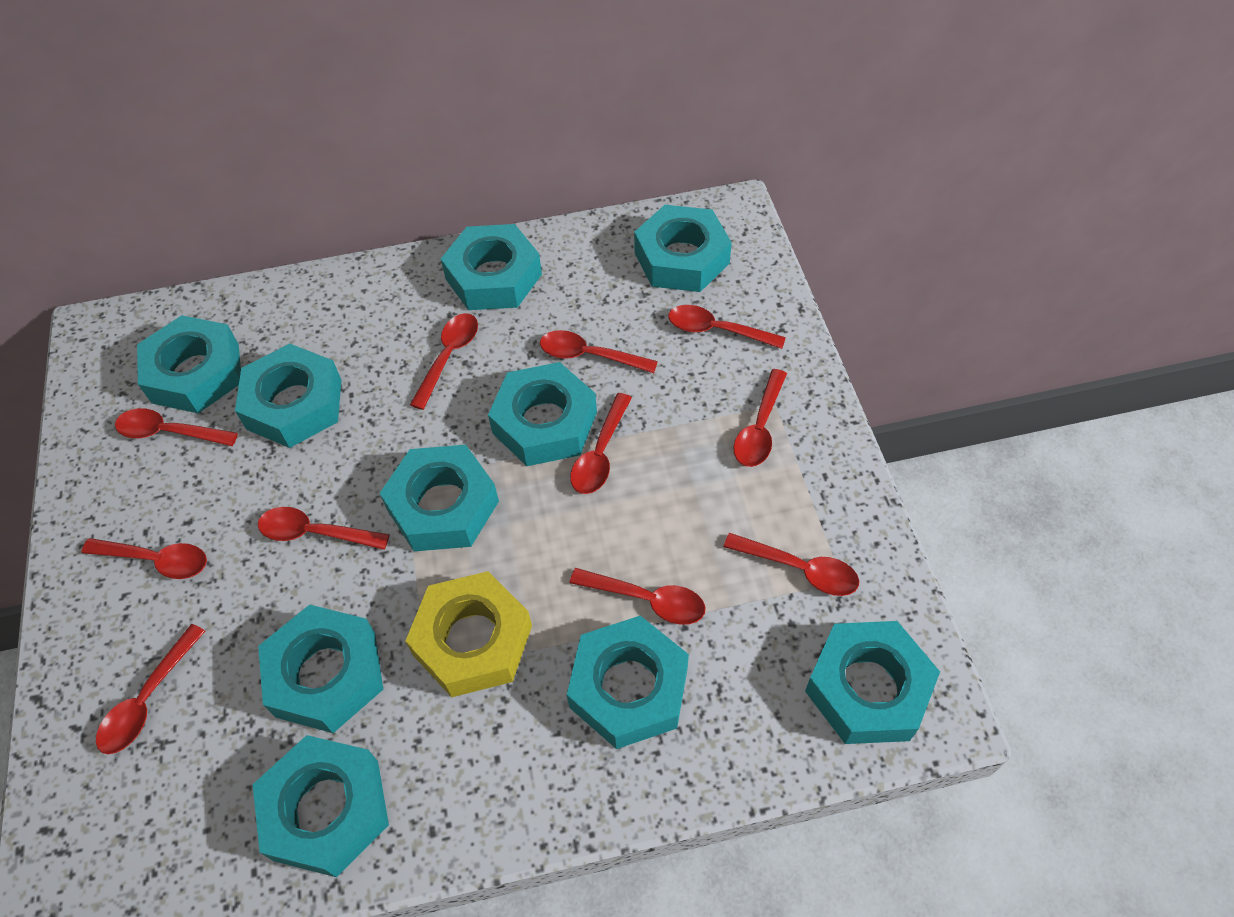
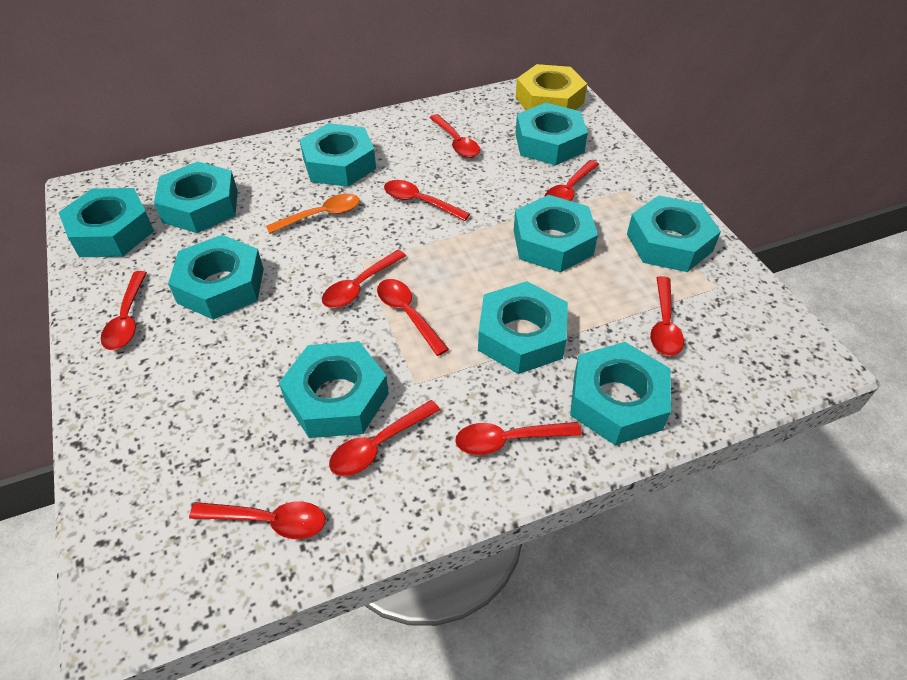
orange spoon: 0 -> 1
red spoon: 11 -> 10

